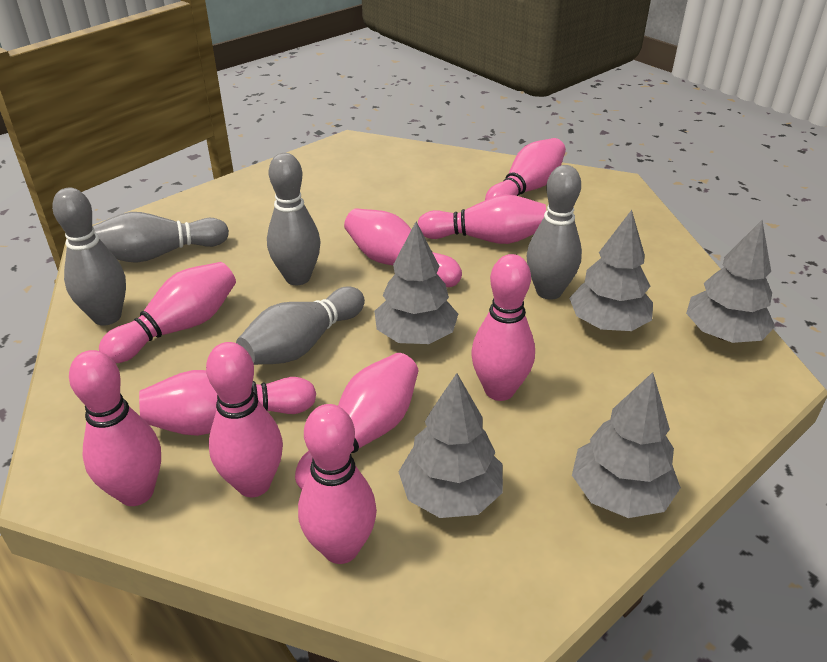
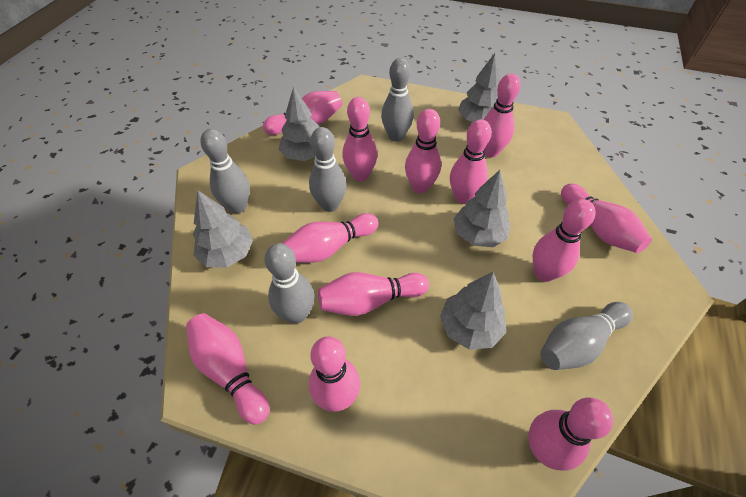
pink bowling pin: 10 -> 12

